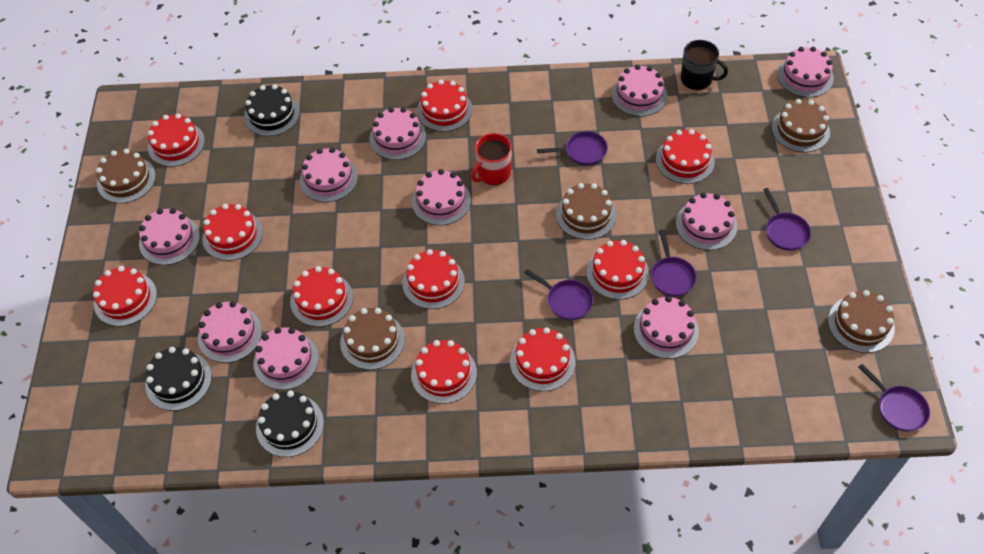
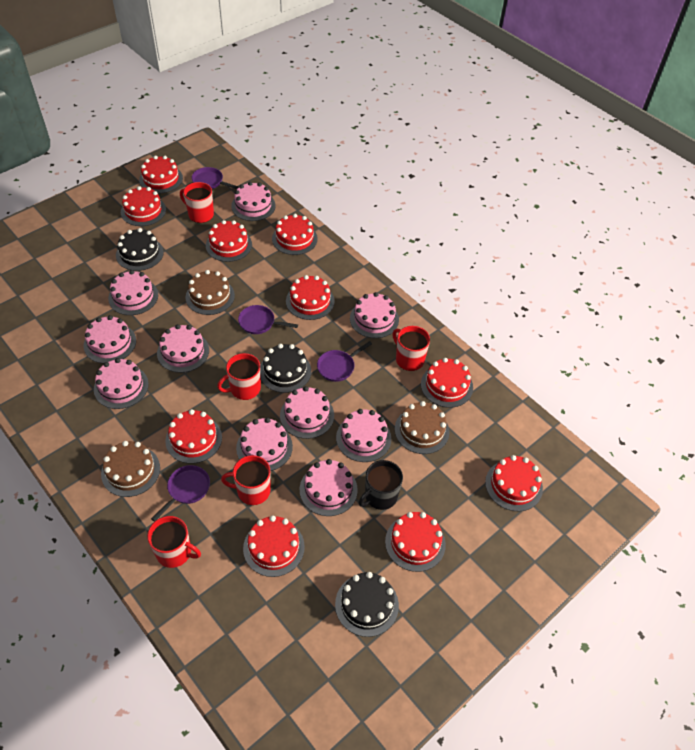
brown cake: 5 -> 3
purple pan: 5 -> 4
red mug: 1 -> 5

